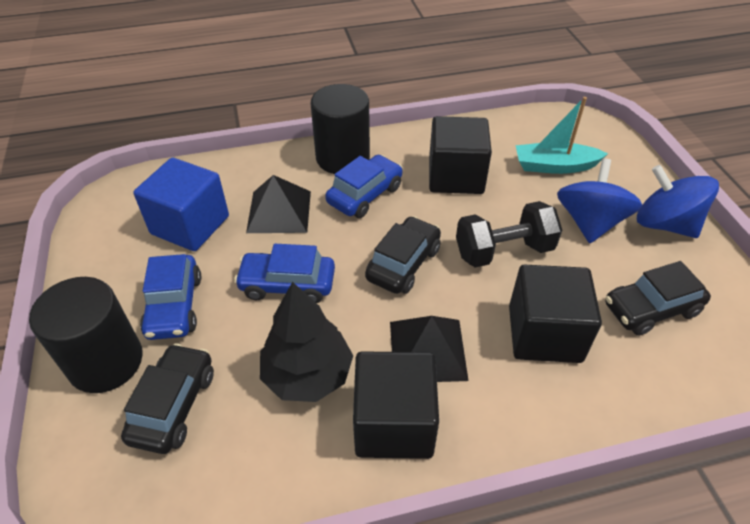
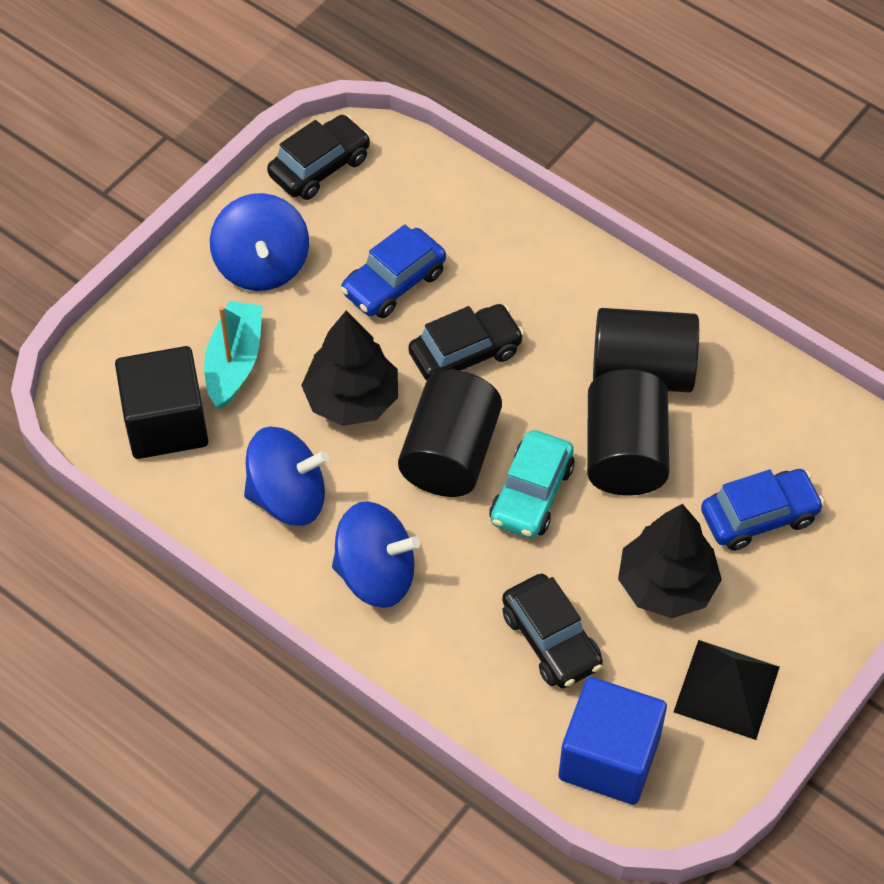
black cube: 3 -> 1
black cylinder: 2 -> 3
black dumbbell: 1 -> 0
black pyramid: 2 -> 1
black tree: 1 -> 2
blue car: 3 -> 2
blue spinning top: 2 -> 3
turquoise car: 0 -> 1

